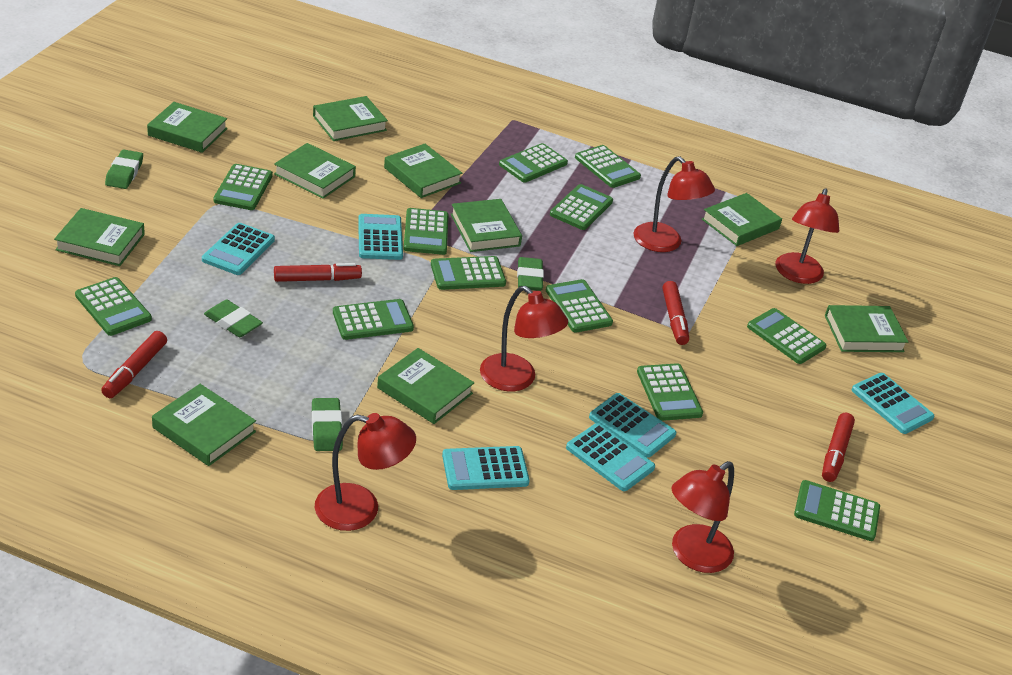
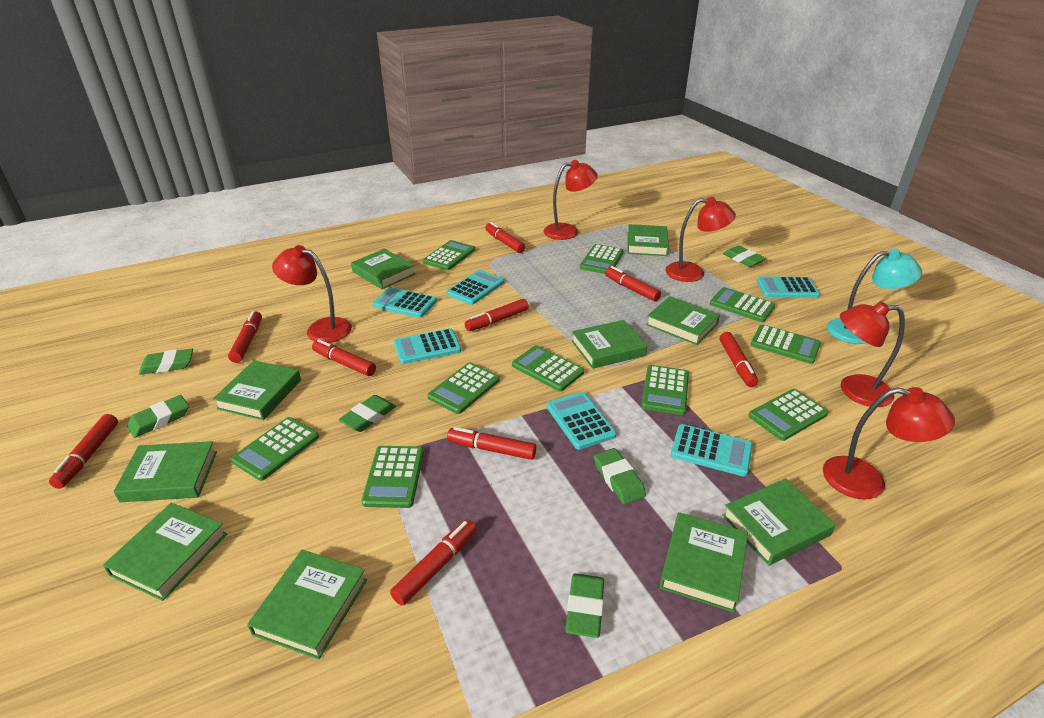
green calculator: 12 -> 10
green eraser: 4 -> 6
red marker: 4 -> 9
turquoise lamp: 0 -> 1

